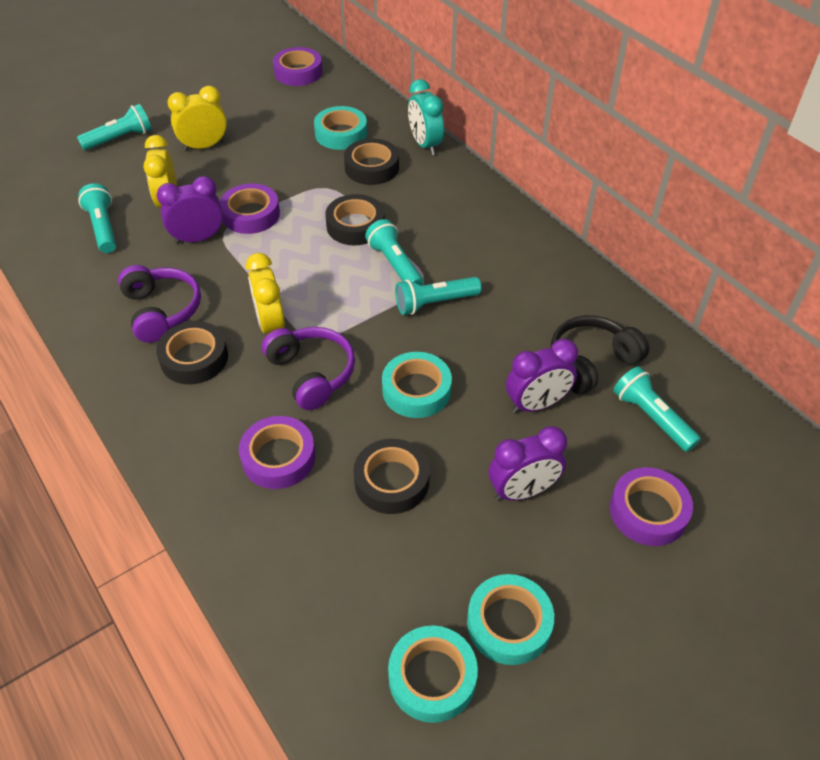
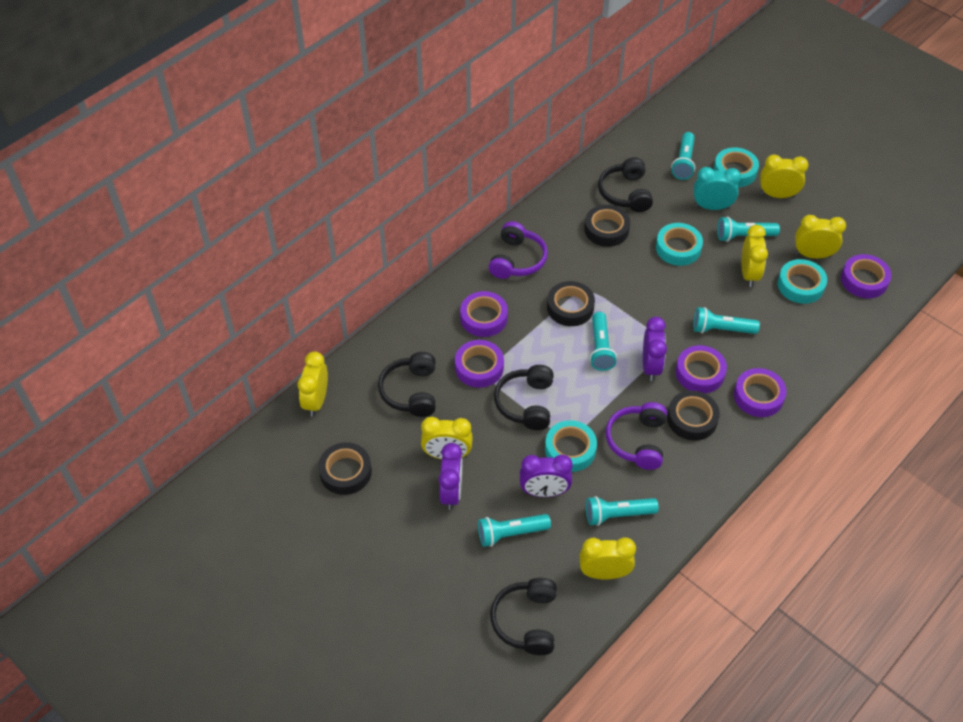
black headphones: 1 -> 4
purple tape: 4 -> 5
turquoise flashlight: 5 -> 6
yellow clock: 3 -> 6

